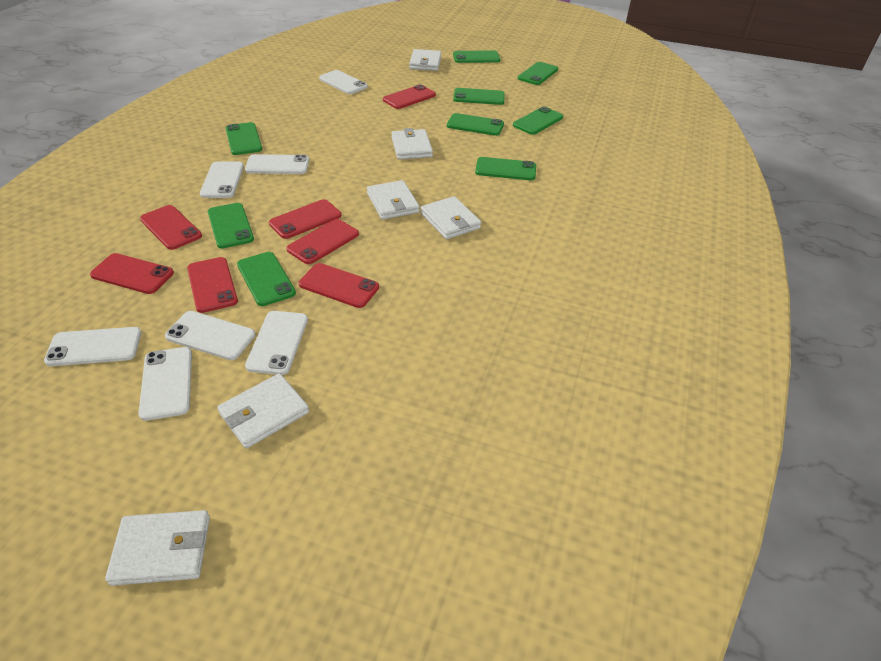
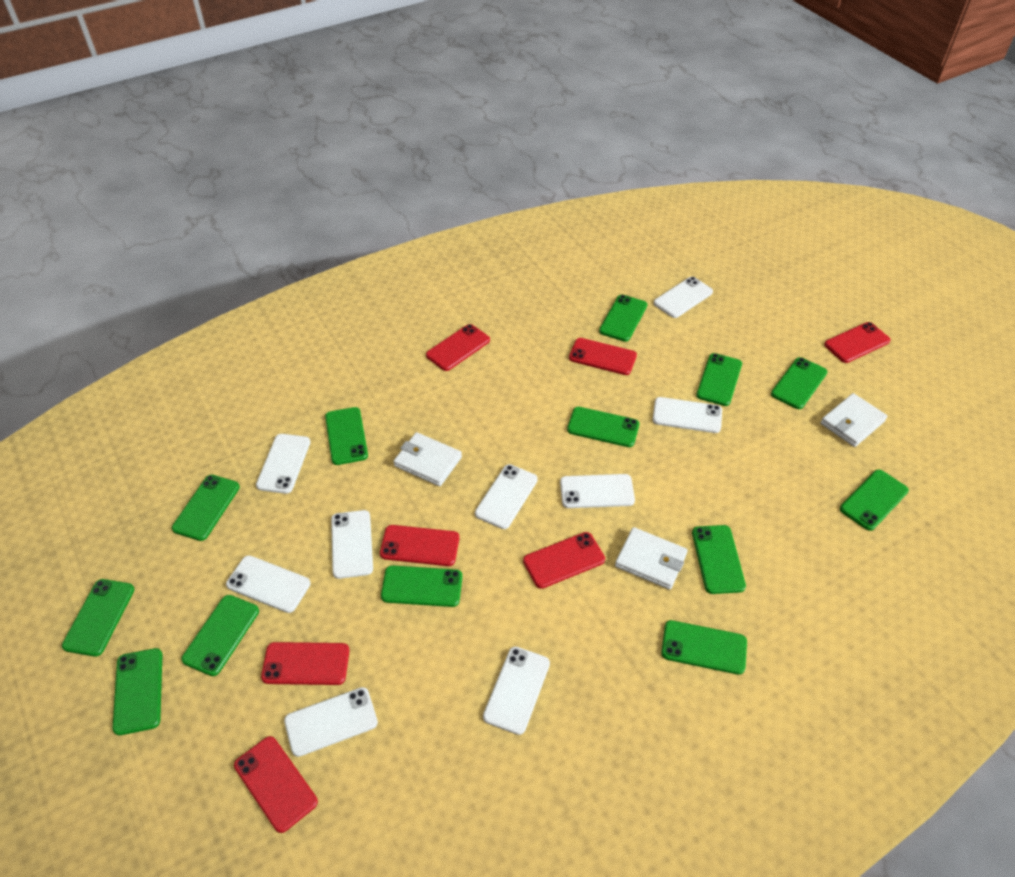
green phone: 9 -> 13
white phone: 7 -> 9
white wallet: 6 -> 3

